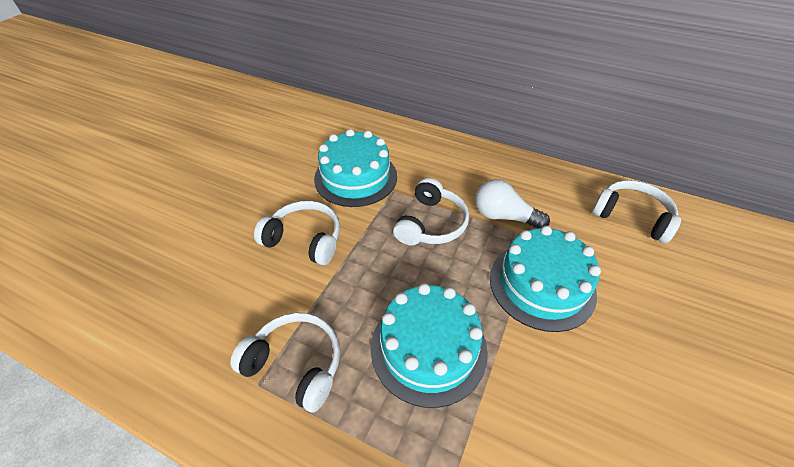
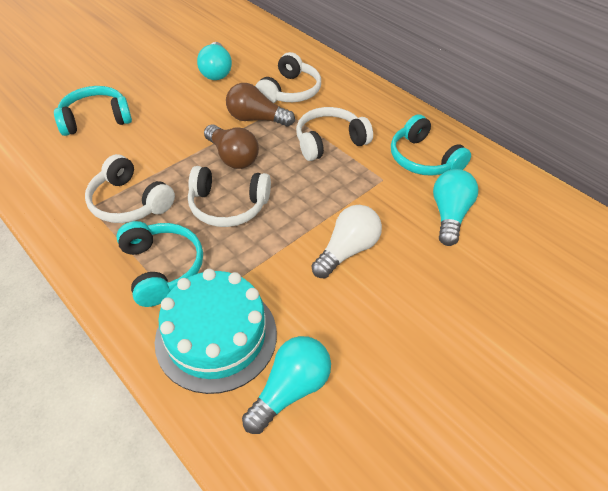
brown light bulb: 0 -> 2
turquoise cake: 3 -> 1
turquoise headphones: 0 -> 3
turquoise light bulb: 0 -> 3

